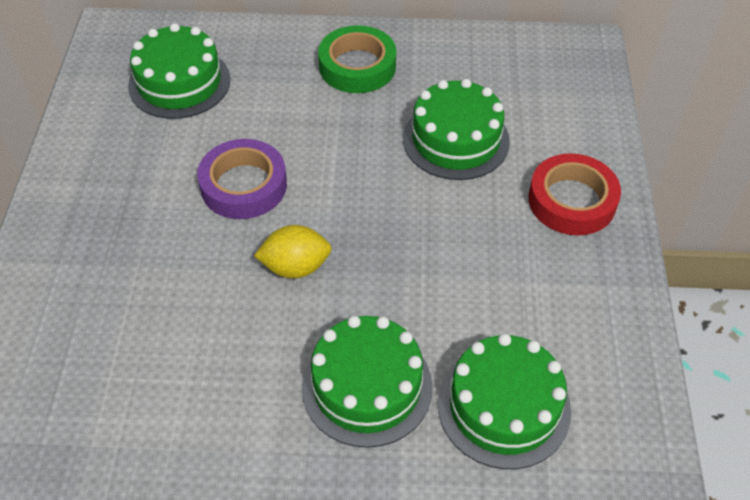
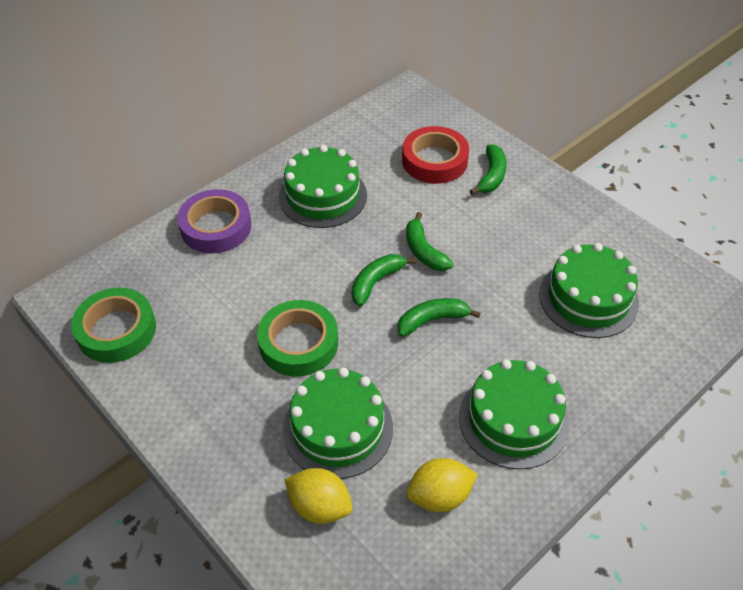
green banana: 0 -> 4
green tape: 1 -> 2
yellow lemon: 1 -> 2

